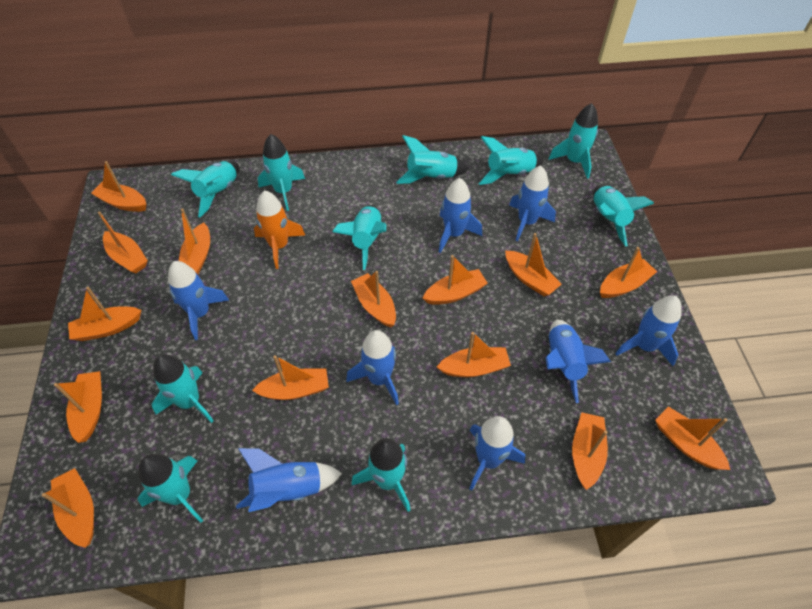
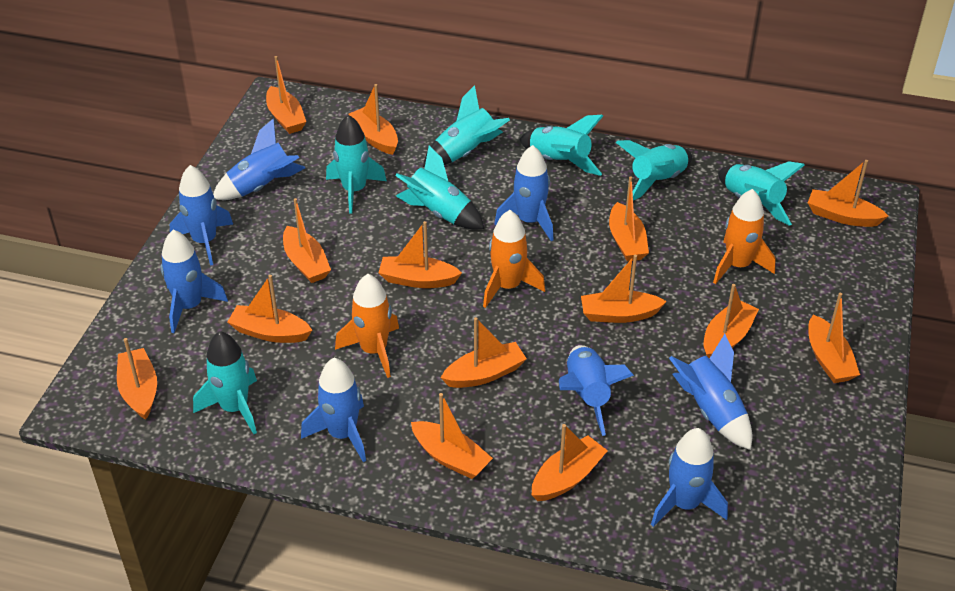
orange rocket: 1 -> 3
turquoise rocket: 10 -> 7

